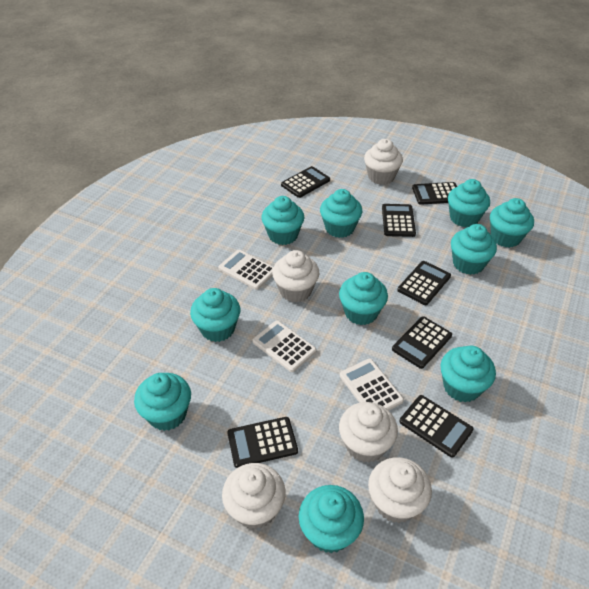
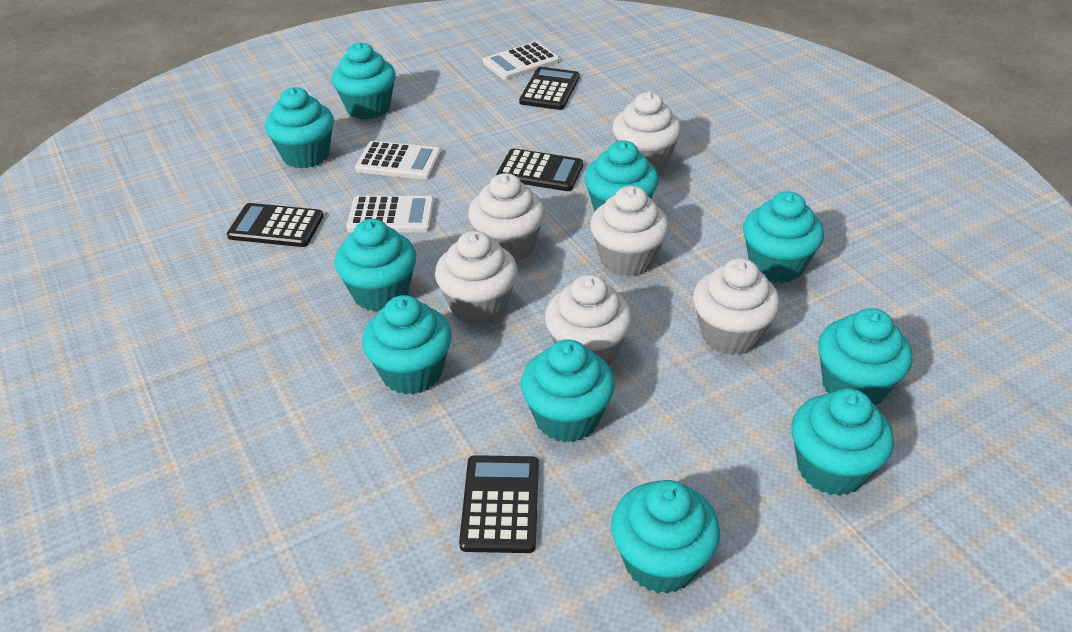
black calculator: 7 -> 4
white cupcake: 5 -> 6

